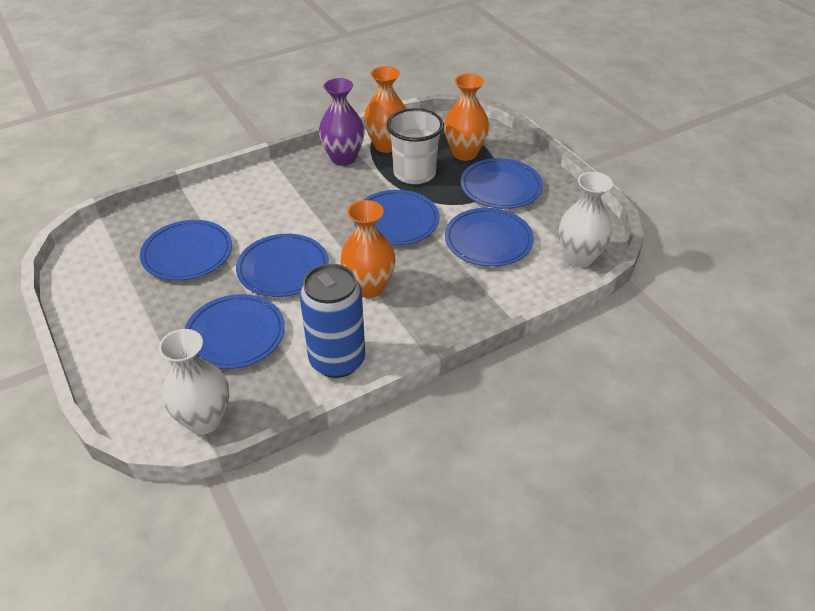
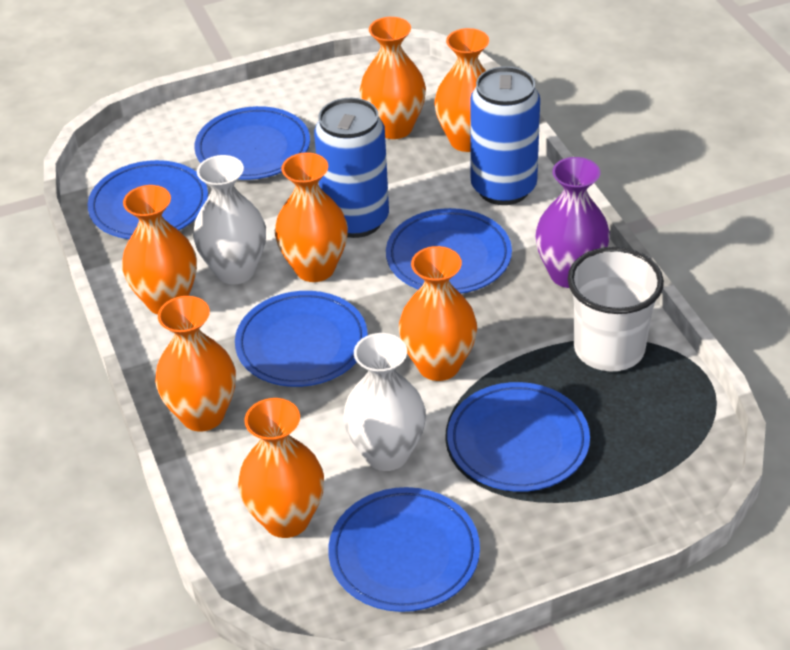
blue can: 1 -> 2
orange vase: 3 -> 7

